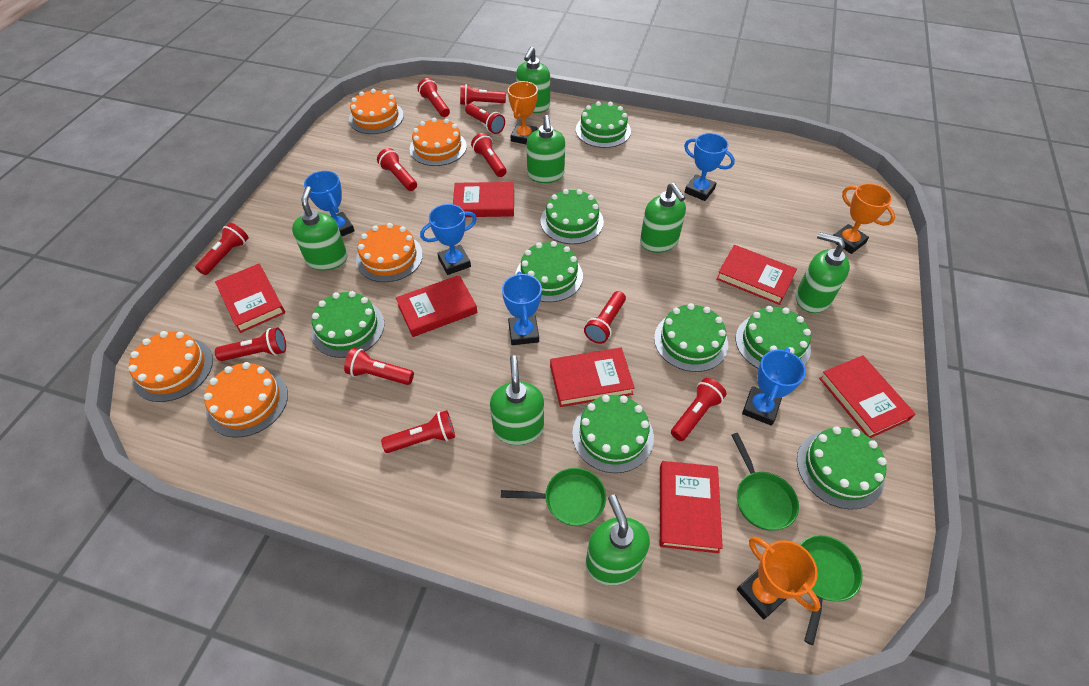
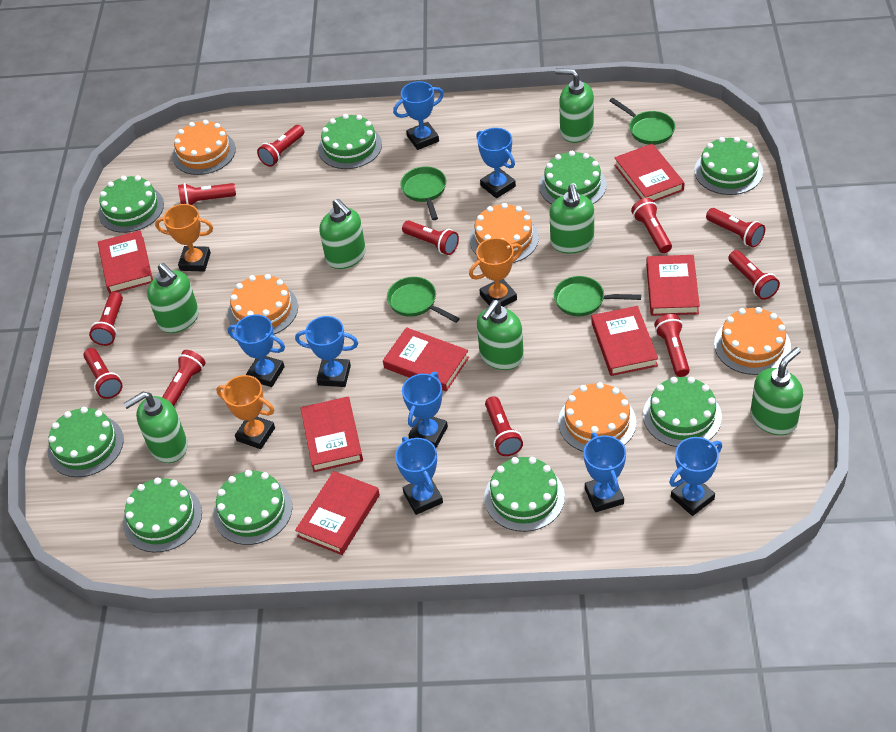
blue trophy: 5 -> 8
green cake: 8 -> 9
green pan: 3 -> 4

